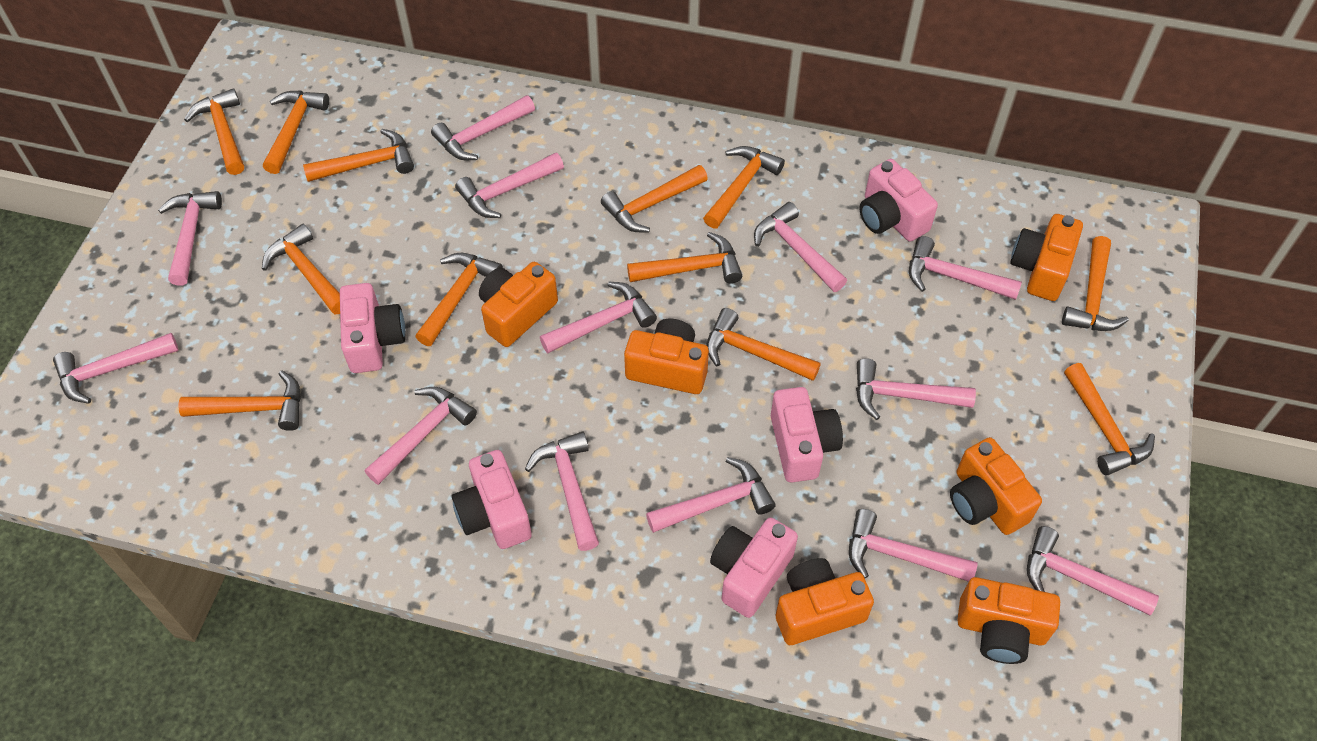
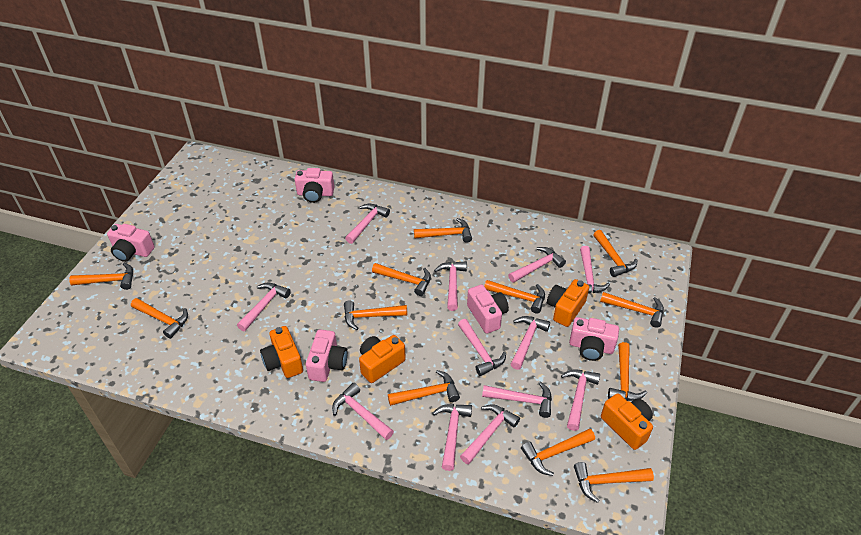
orange camera: 6 -> 4
pink hammer: 13 -> 12

